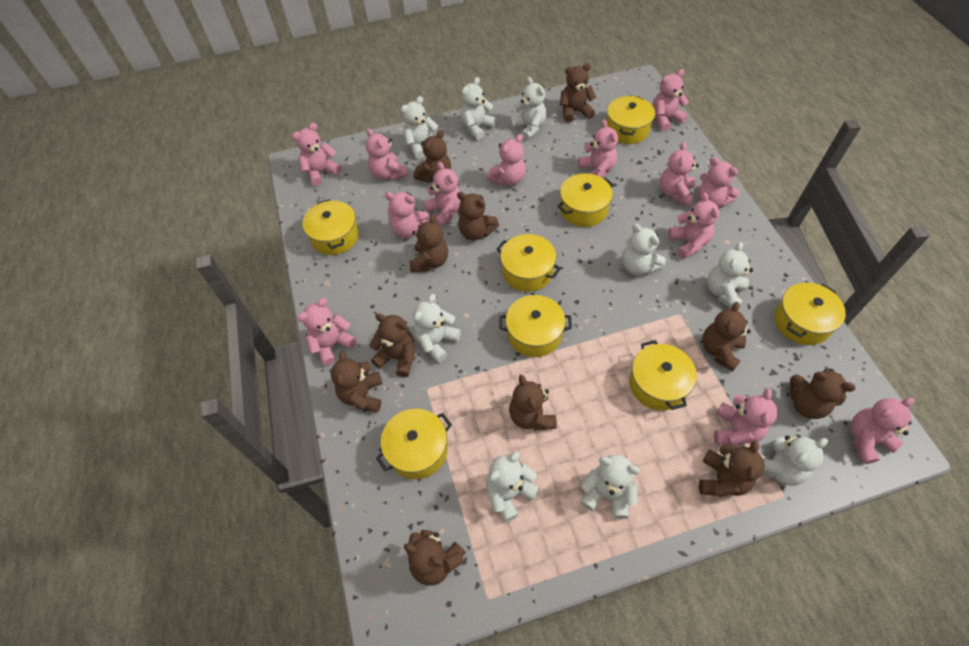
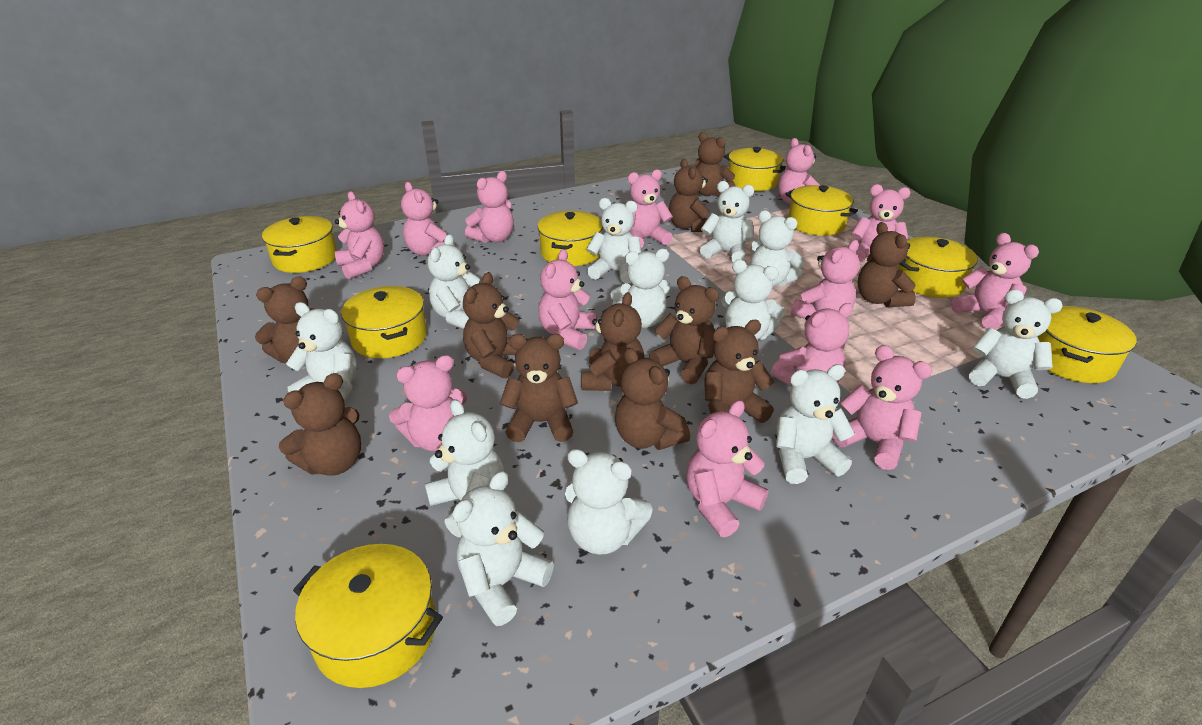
white teddy bear: 9 -> 12

